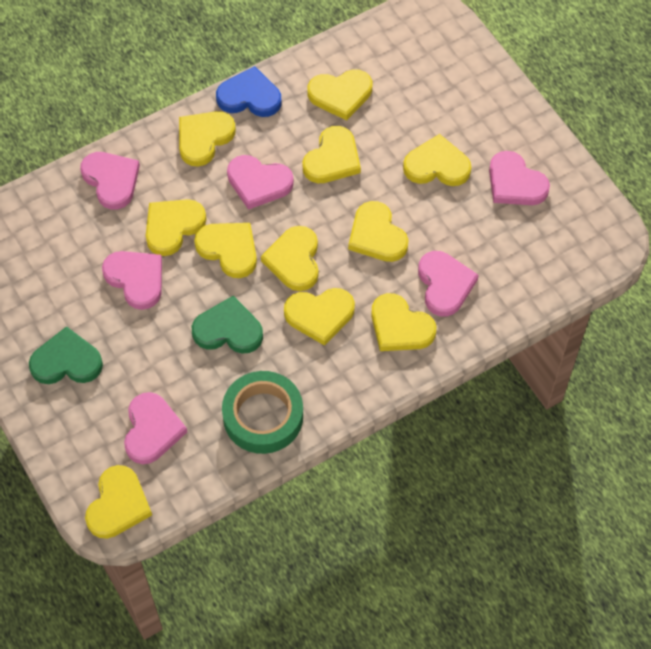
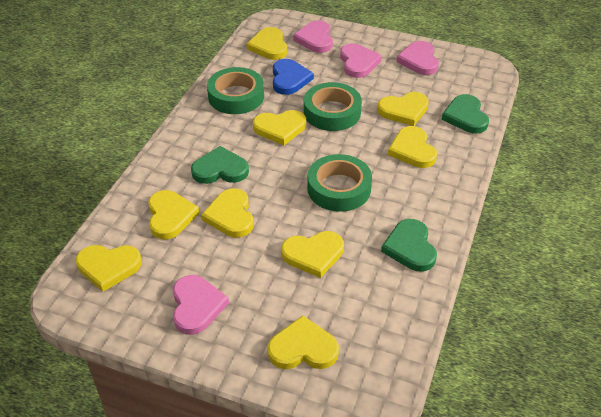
green heart: 2 -> 3
green tape: 1 -> 3
pink heart: 6 -> 4
yellow heart: 11 -> 9

